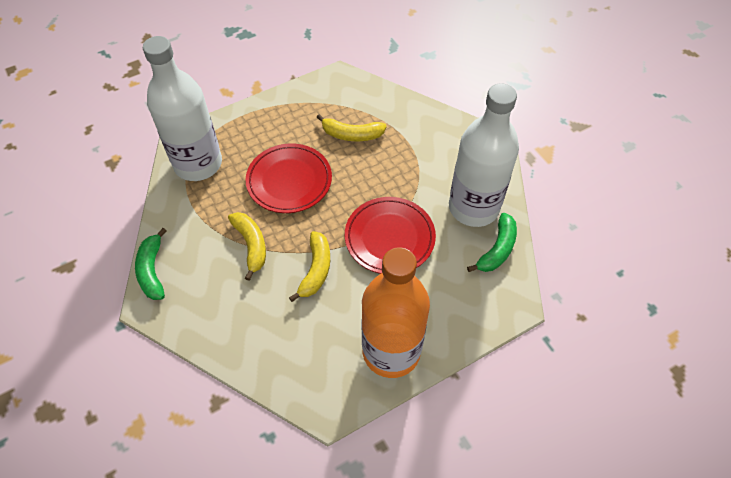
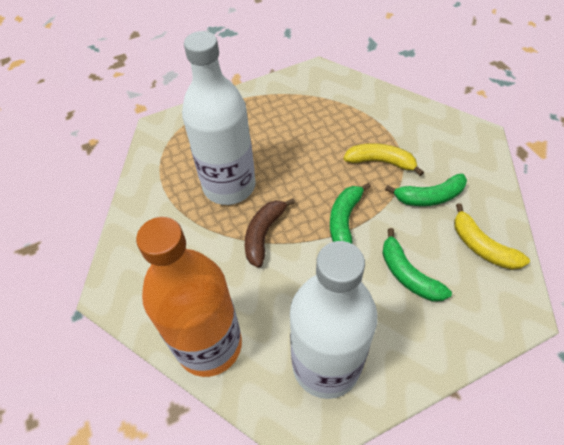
brown banana: 0 -> 1
green banana: 2 -> 3
red plate: 2 -> 0
yellow banana: 3 -> 2

